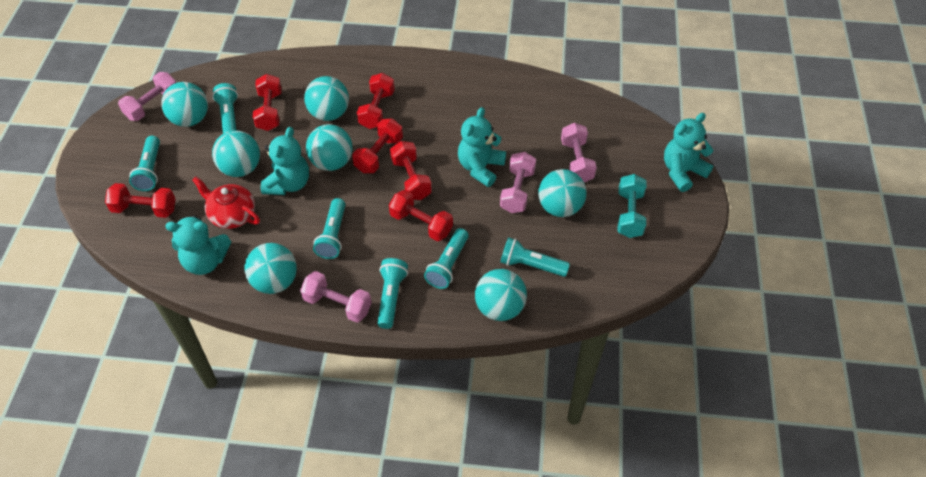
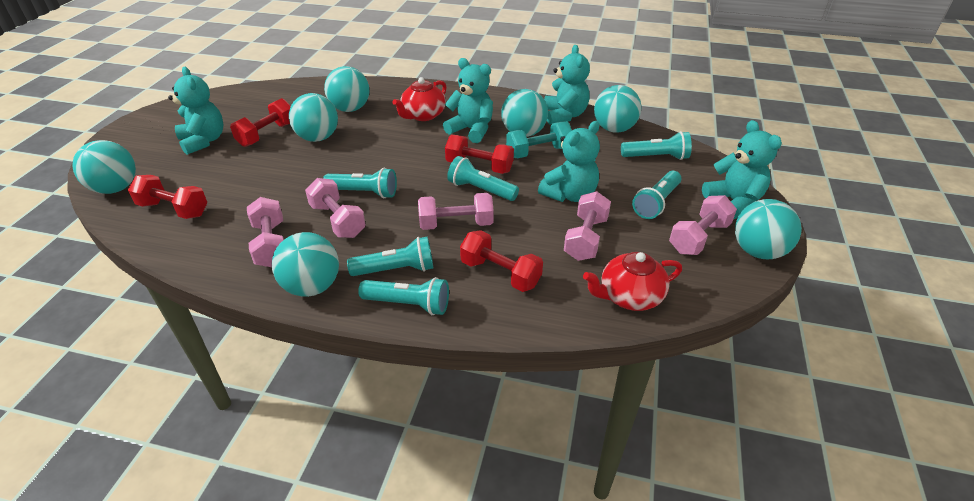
pink dumbbell: 4 -> 5
red dumbbell: 6 -> 4
red teapot: 1 -> 2
turquoise teddy bear: 4 -> 5

